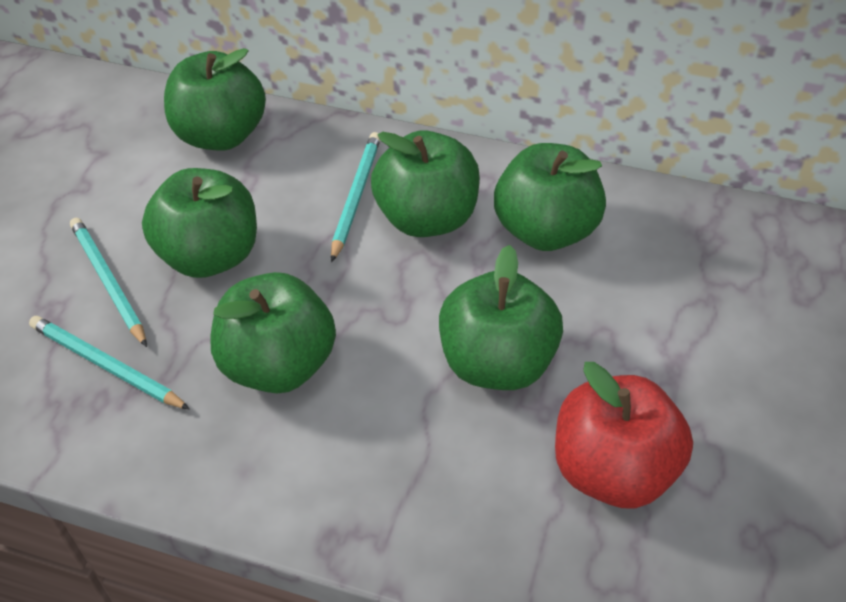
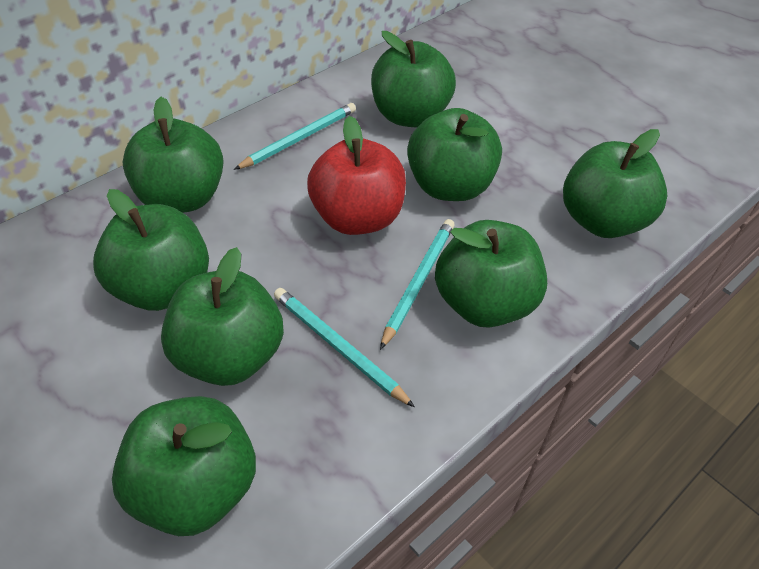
green apple: 6 -> 8

